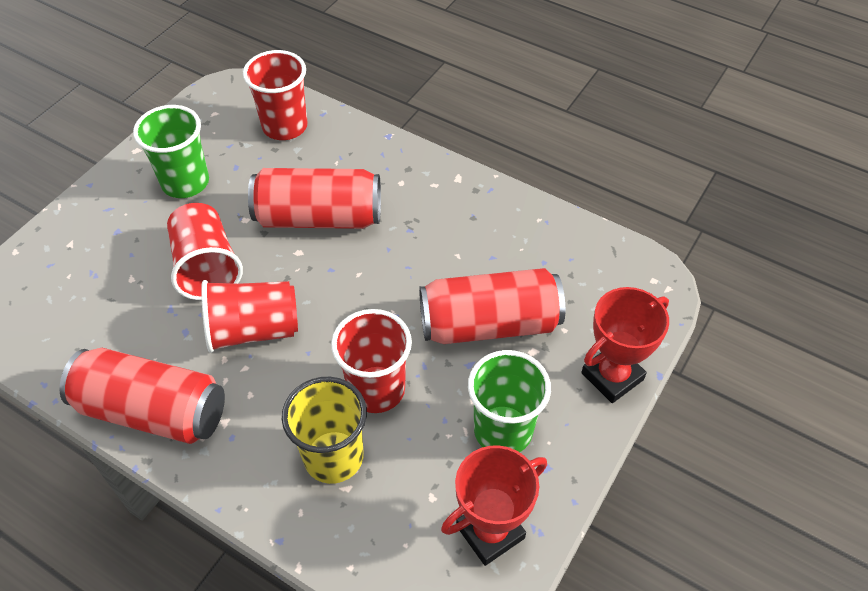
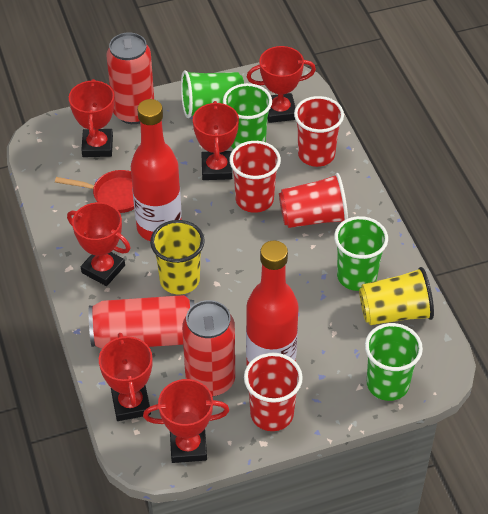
green cup: 2 -> 4
red bottle: 0 -> 2
red pan: 0 -> 1
red trophy: 2 -> 6
yellow cup: 1 -> 2

